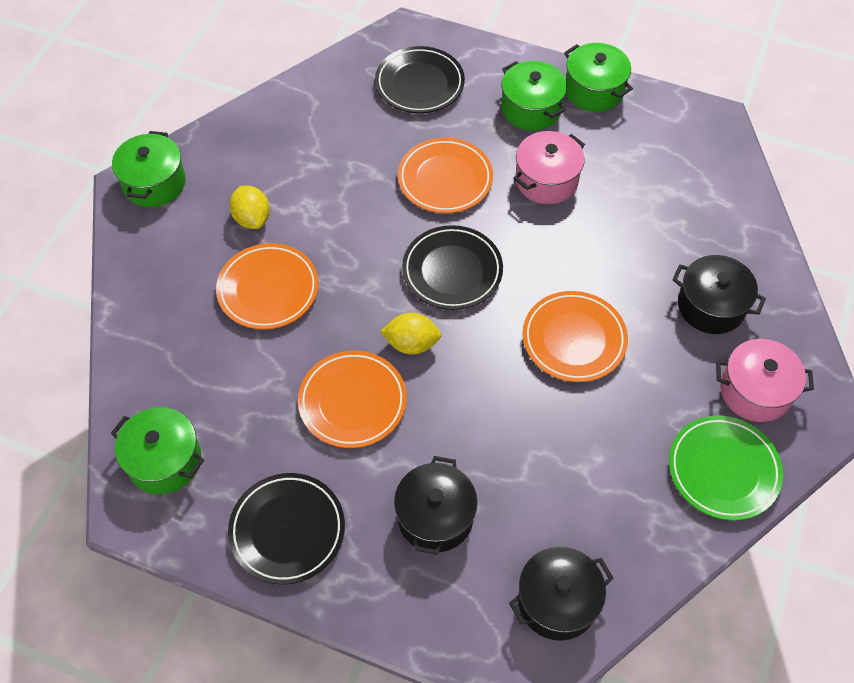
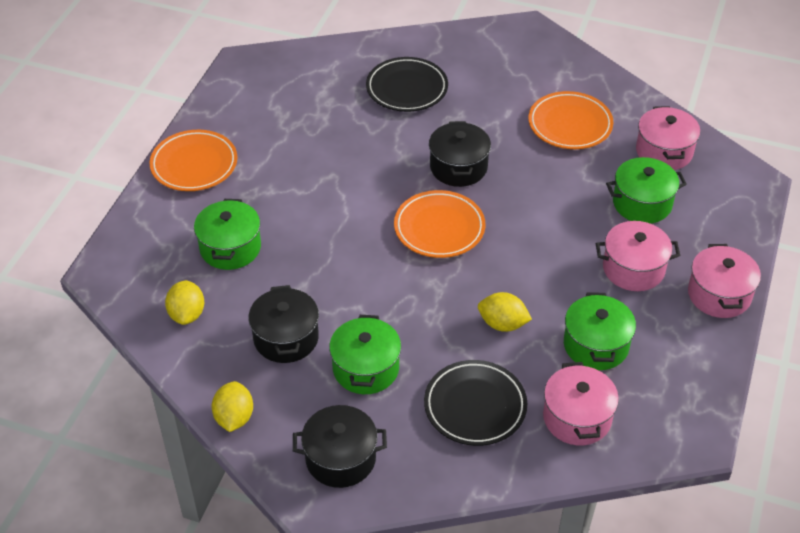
black plate: 3 -> 2
green plate: 1 -> 0
orange plate: 4 -> 3
pink pot: 2 -> 4
yellow lemon: 2 -> 3

